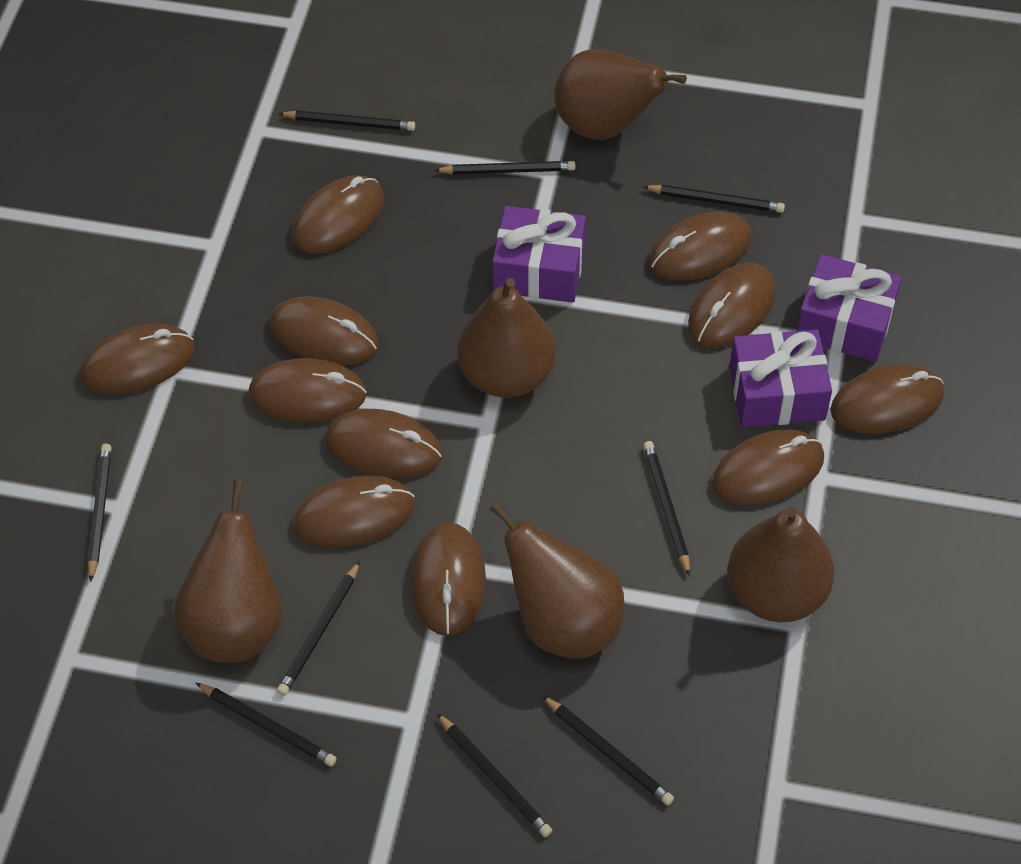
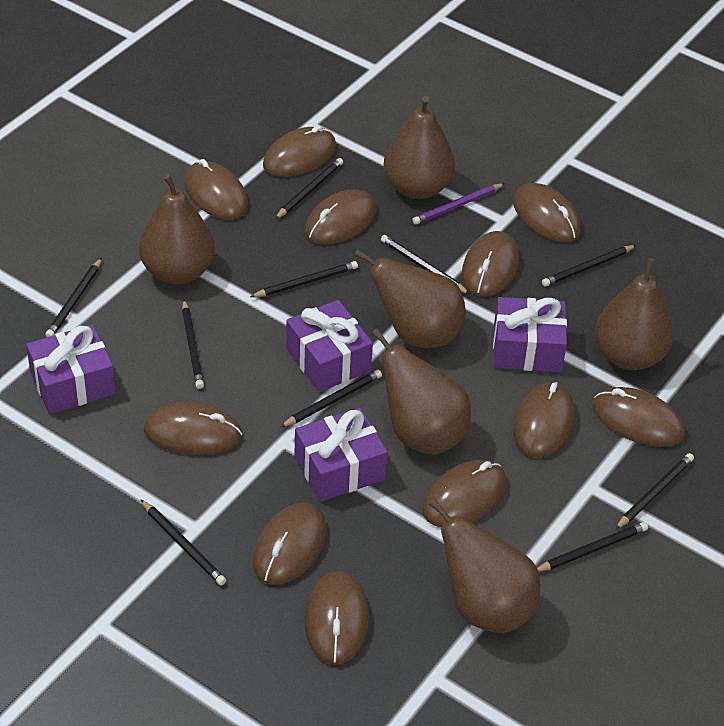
black pencil: 9 -> 10
brown pear: 5 -> 6
purple gift: 3 -> 4
purple pencil: 0 -> 1

